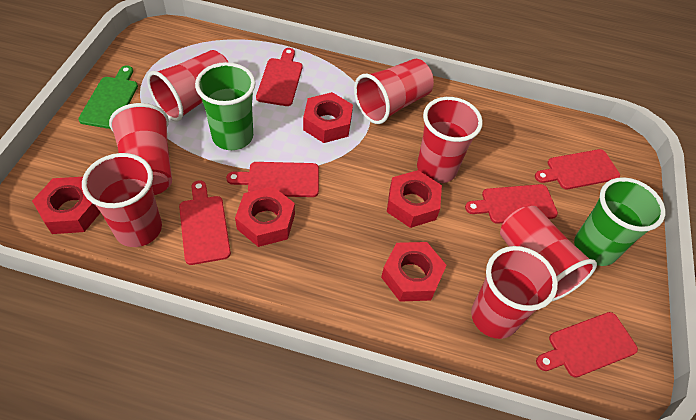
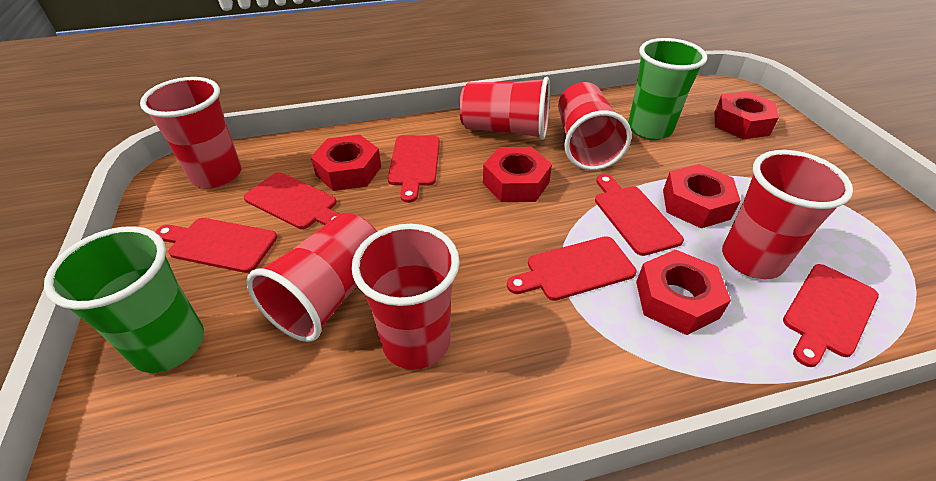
green cutting board: 1 -> 0
red cup: 7 -> 6

